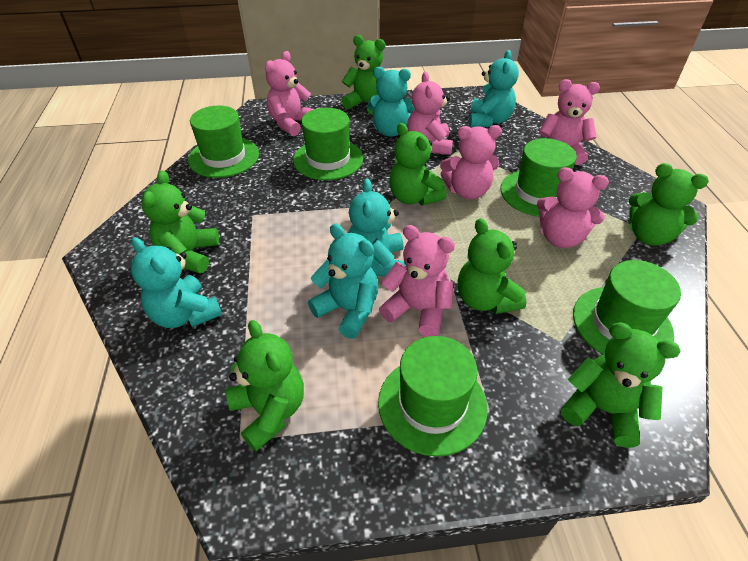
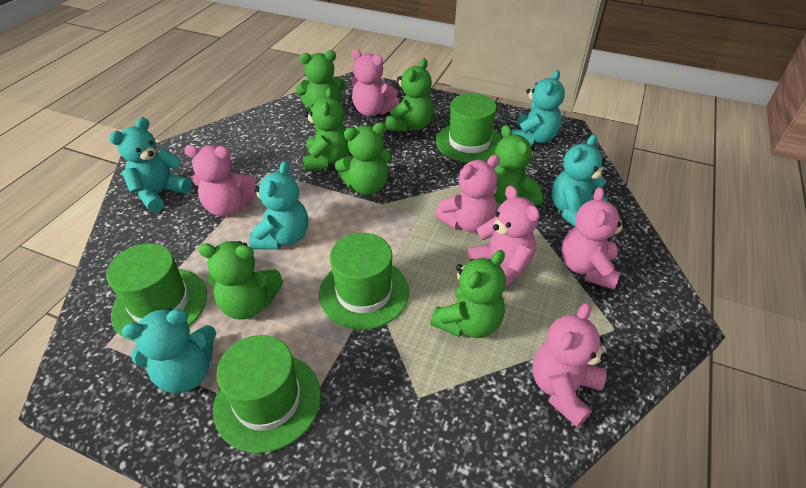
green hat: 5 -> 4

